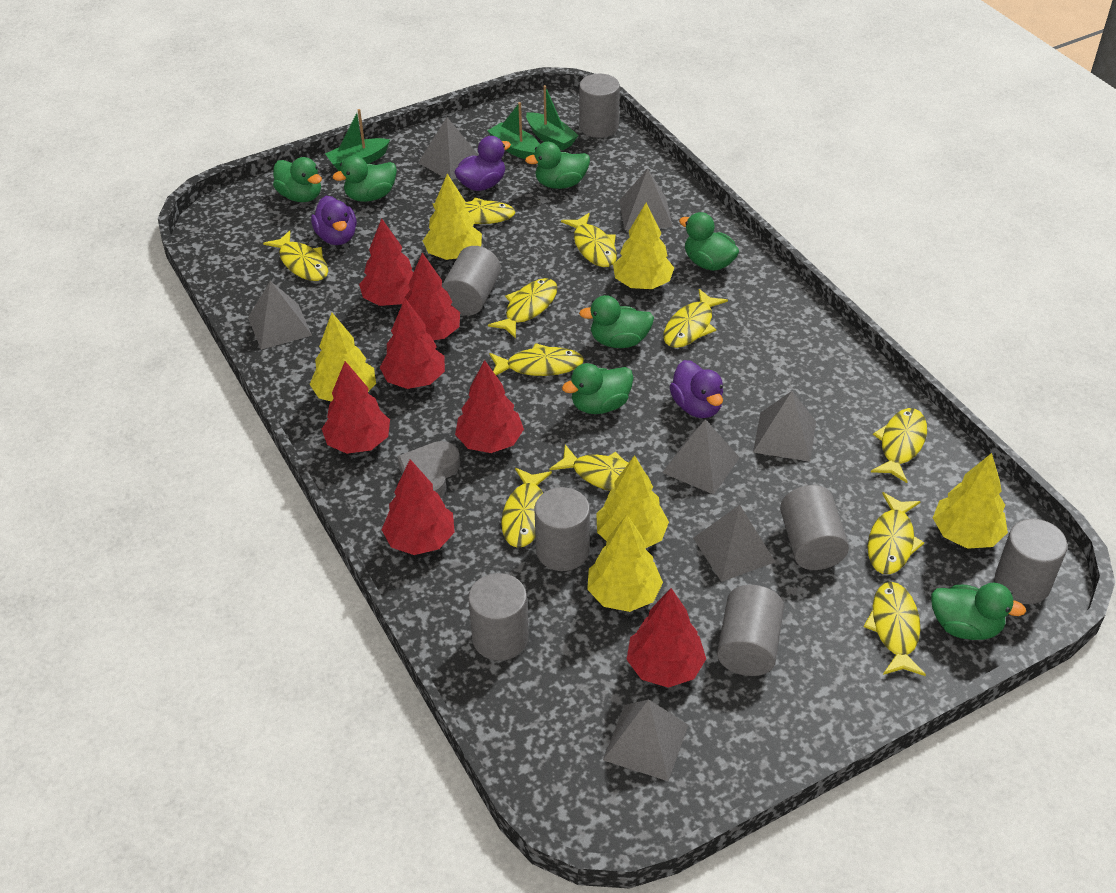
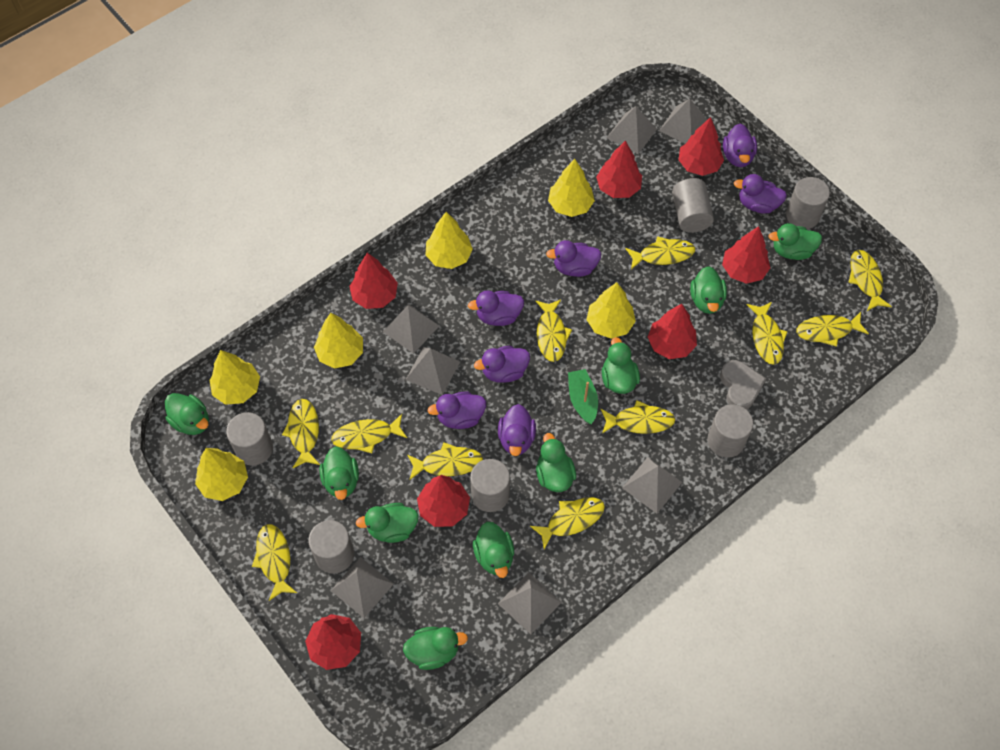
green boat: 3 -> 1
green duck: 7 -> 9
grey cylinder: 7 -> 6
purple duck: 3 -> 7

